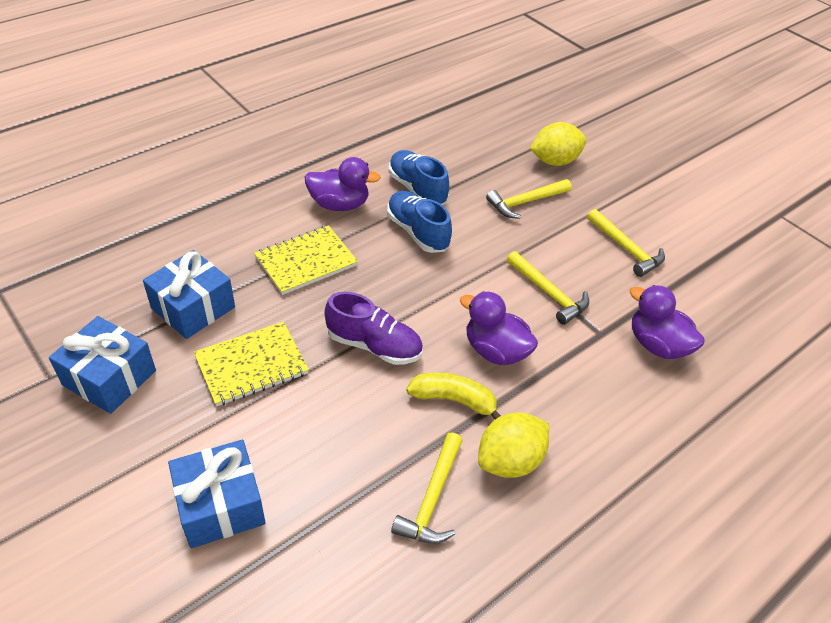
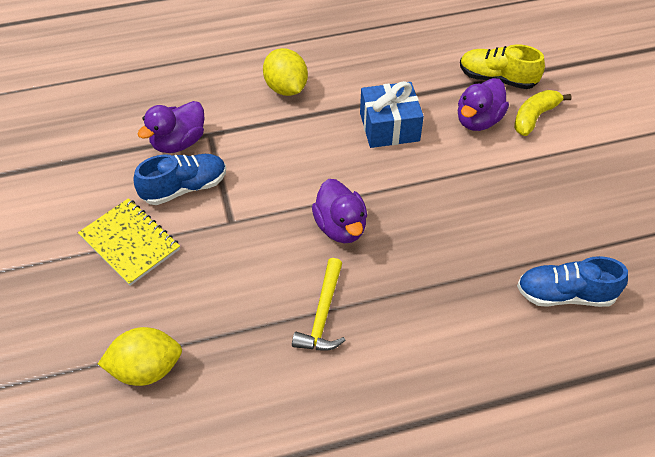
blue gift: 3 -> 1
purple shoe: 1 -> 0
yellow hammer: 4 -> 1
yellow notebook: 2 -> 1
yellow shoe: 0 -> 1

